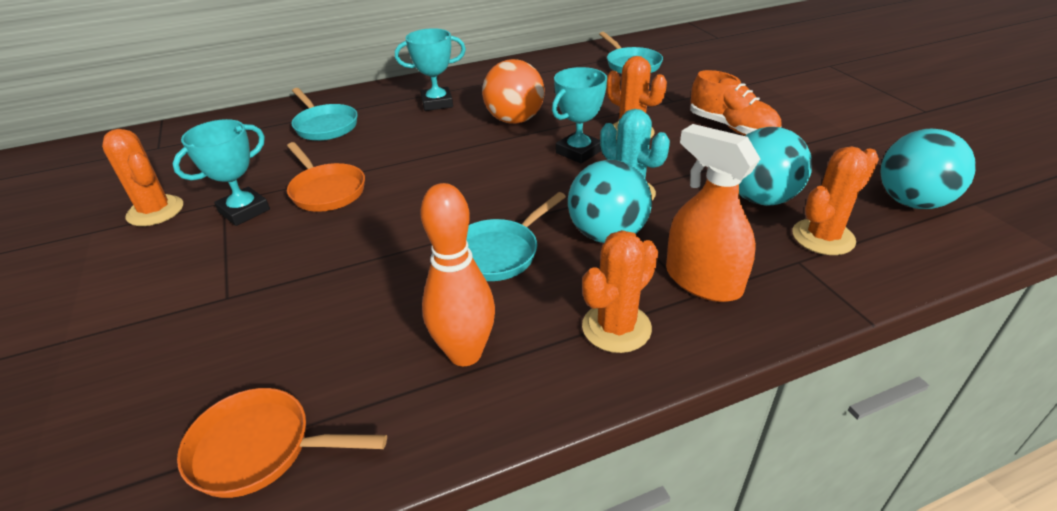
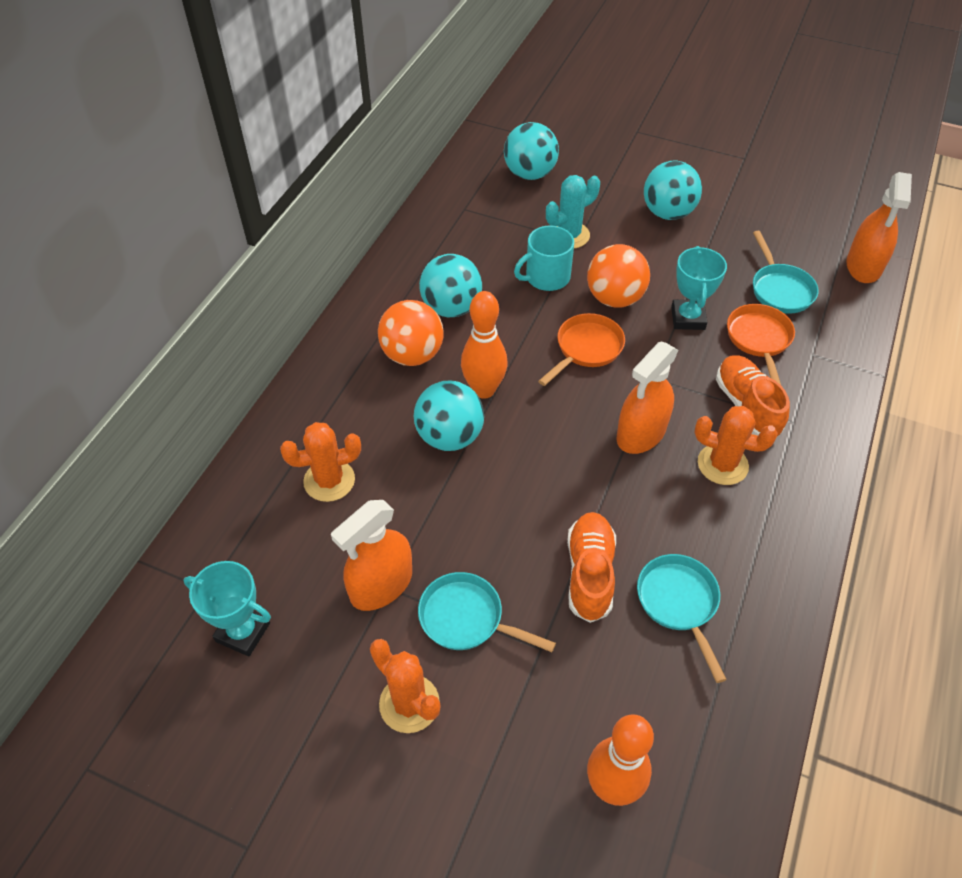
orange ball: 1 -> 2
orange bowling pin: 1 -> 2
orange cactus: 4 -> 3
orange shoe: 1 -> 2
orange spray bottle: 1 -> 3
turquoise ball: 3 -> 4
turquoise mug: 0 -> 1
turquoise trophy: 3 -> 2

